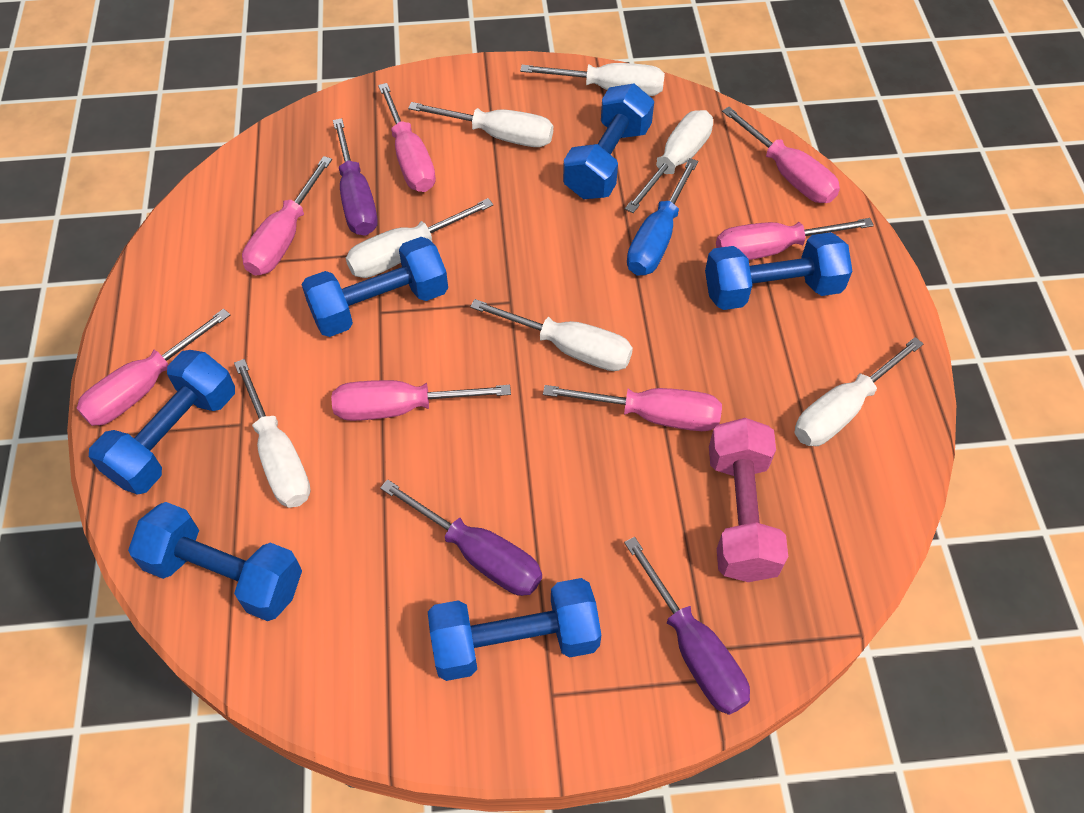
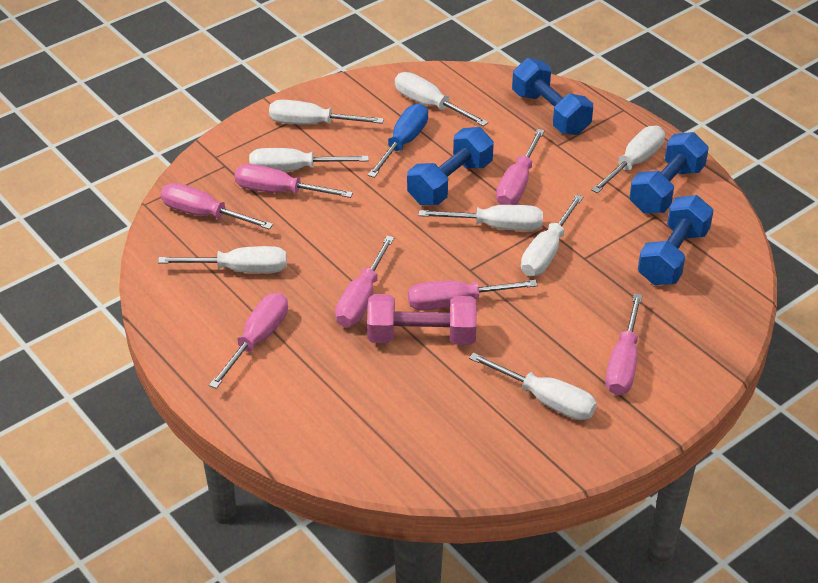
blue dumbbell: 6 -> 4
purple screwdriver: 3 -> 0
white screwdriver: 7 -> 8

